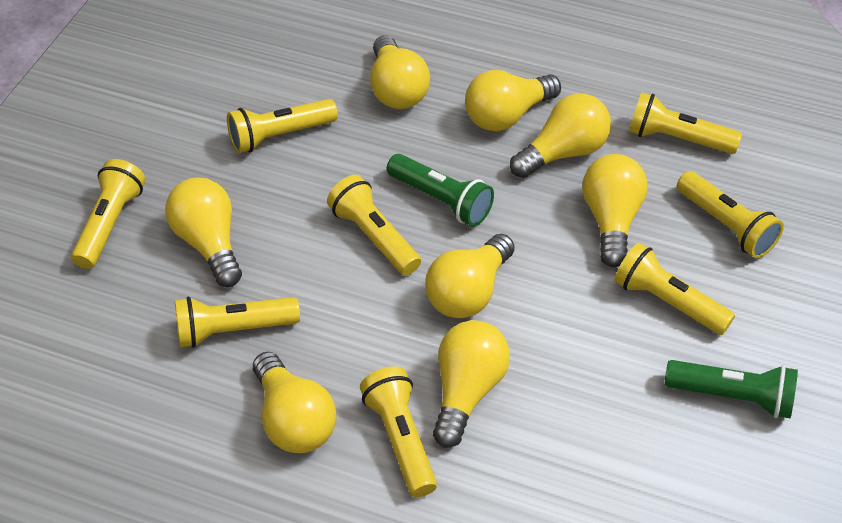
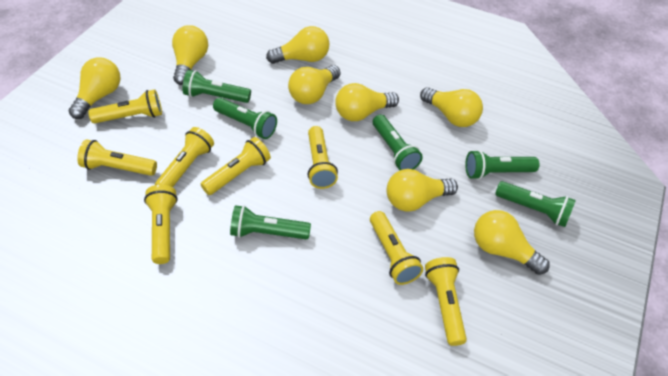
green flashlight: 2 -> 6

